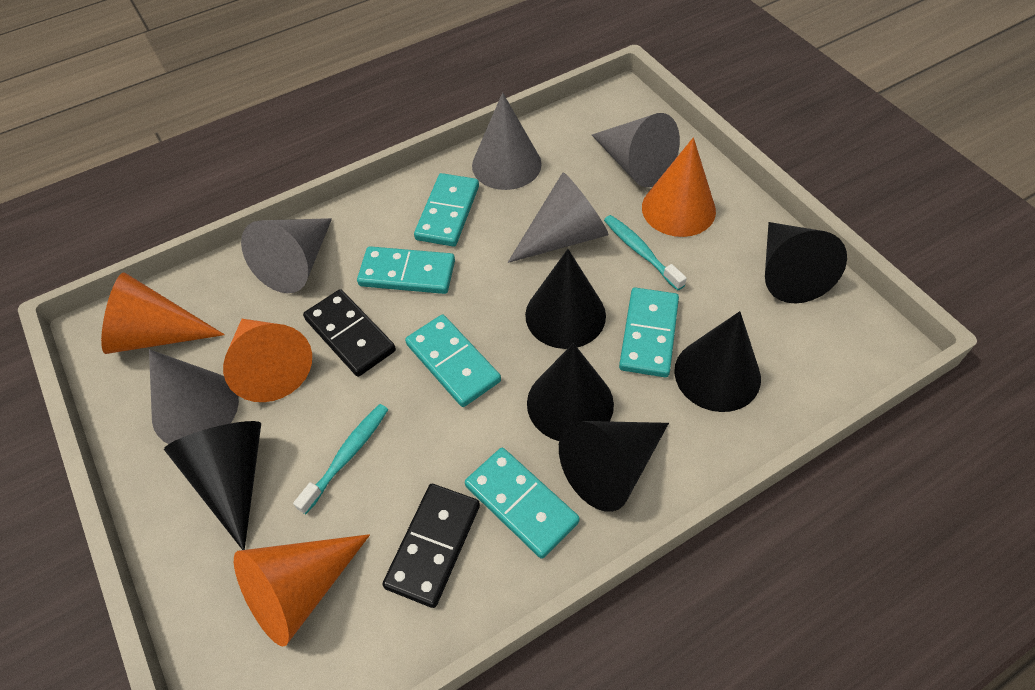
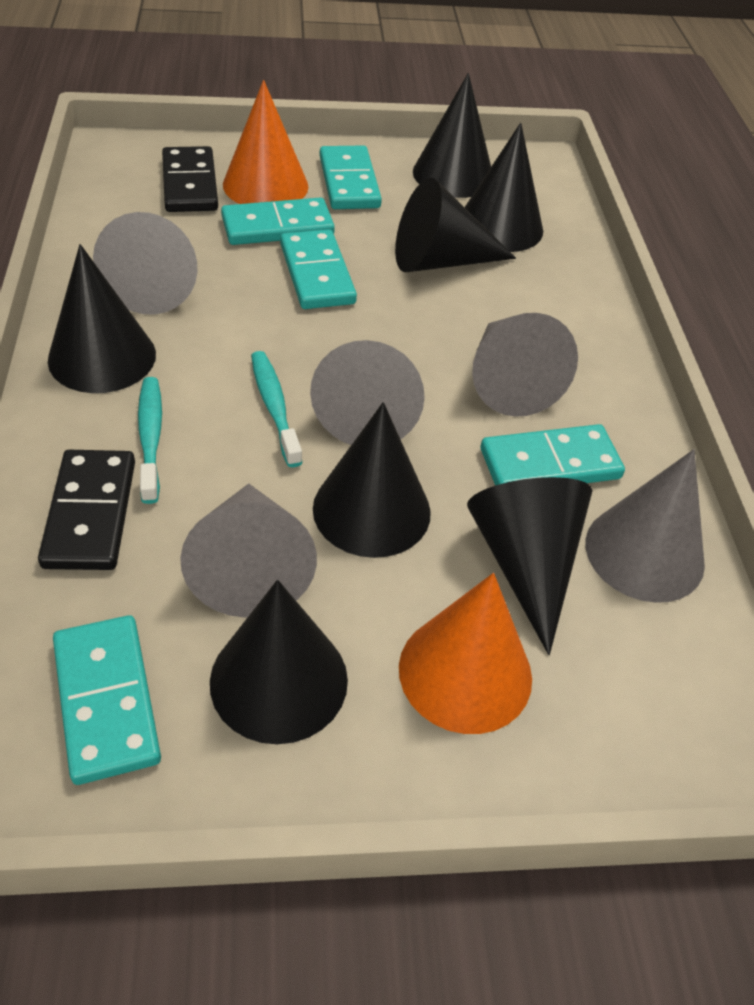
black cone: 6 -> 7
orange cone: 4 -> 2

